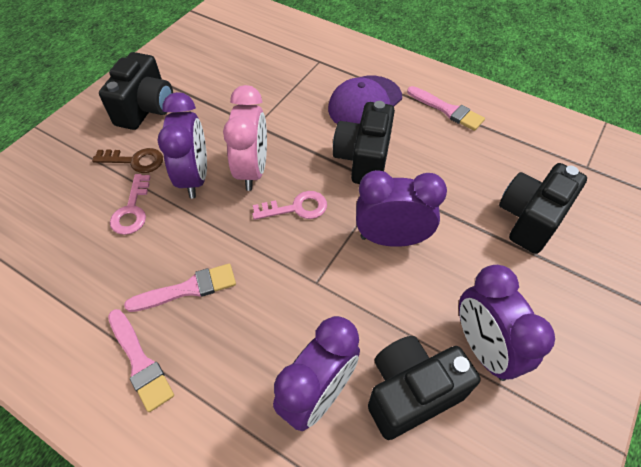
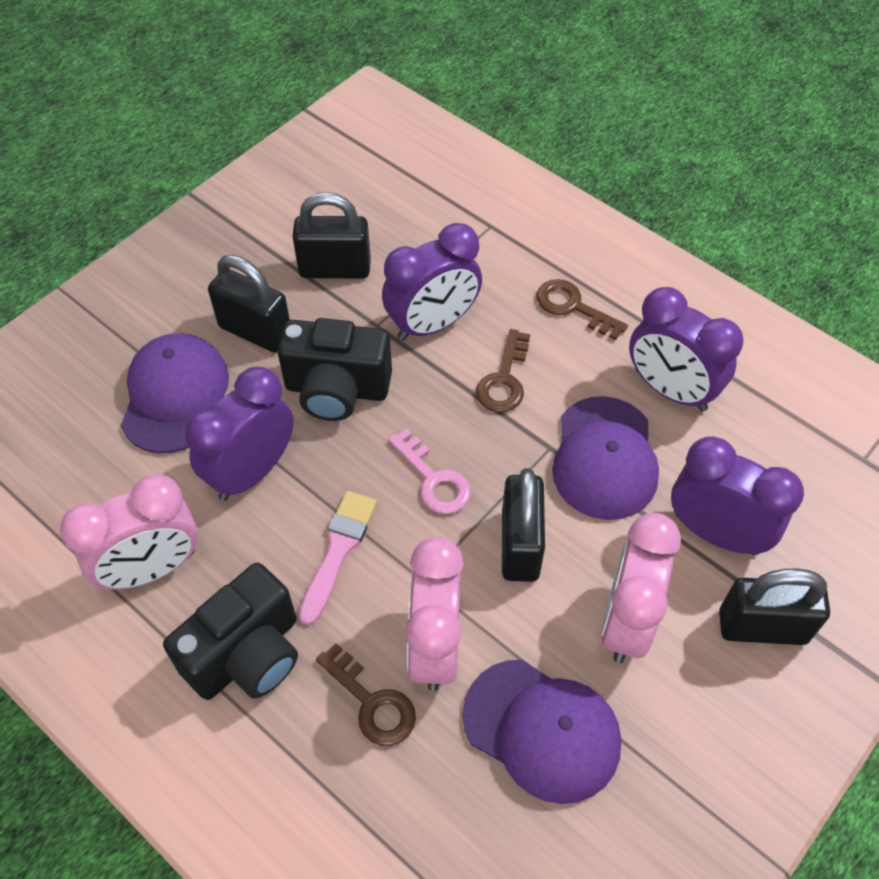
black camera: 4 -> 2
black padlock: 0 -> 4
brown key: 1 -> 3
pink brush: 3 -> 1
pink clock: 1 -> 3
pink key: 2 -> 1
purple cap: 1 -> 3

